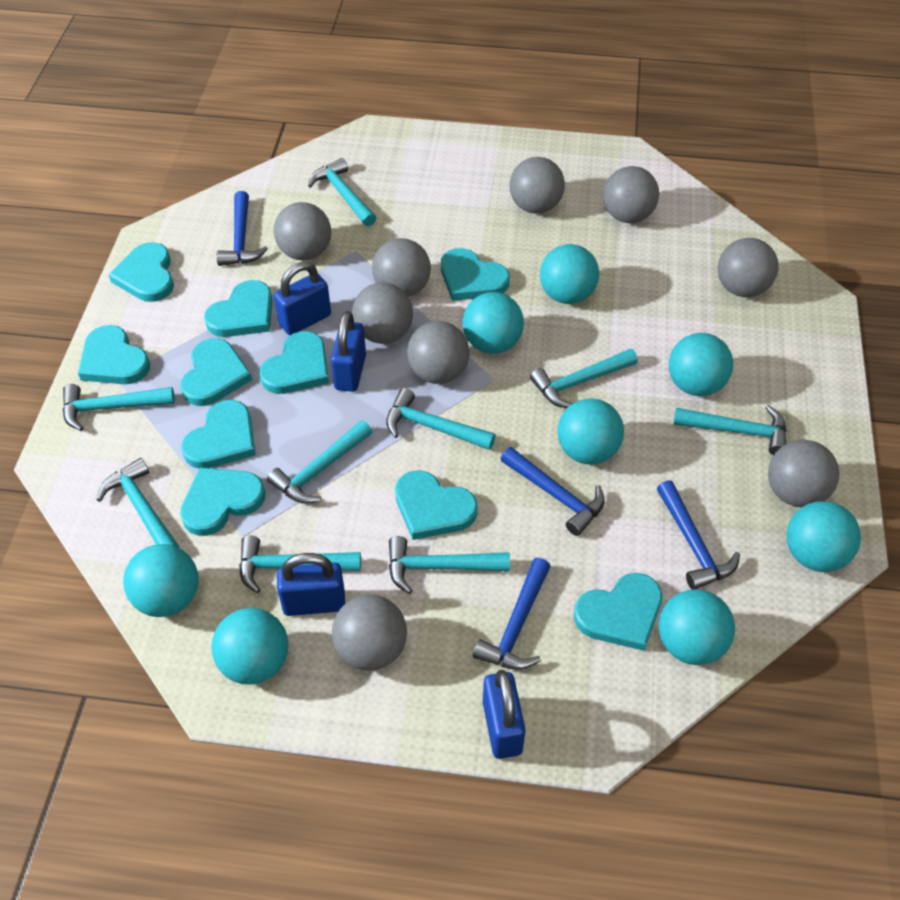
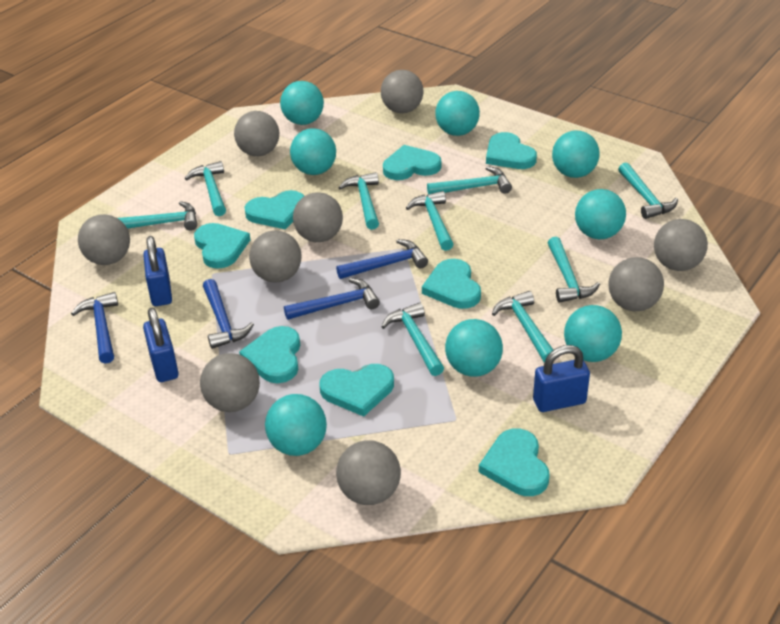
blue padlock: 4 -> 3
turquoise heart: 10 -> 8

